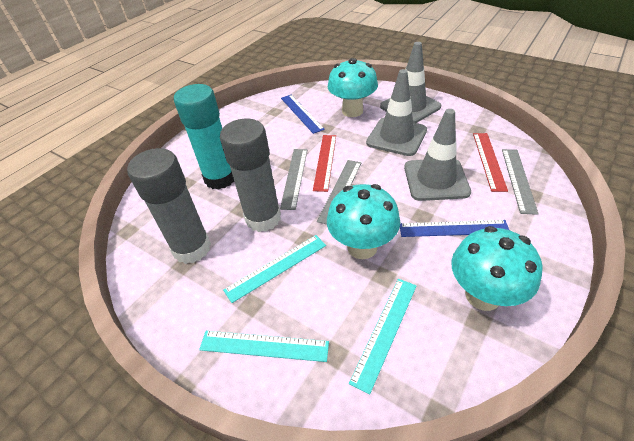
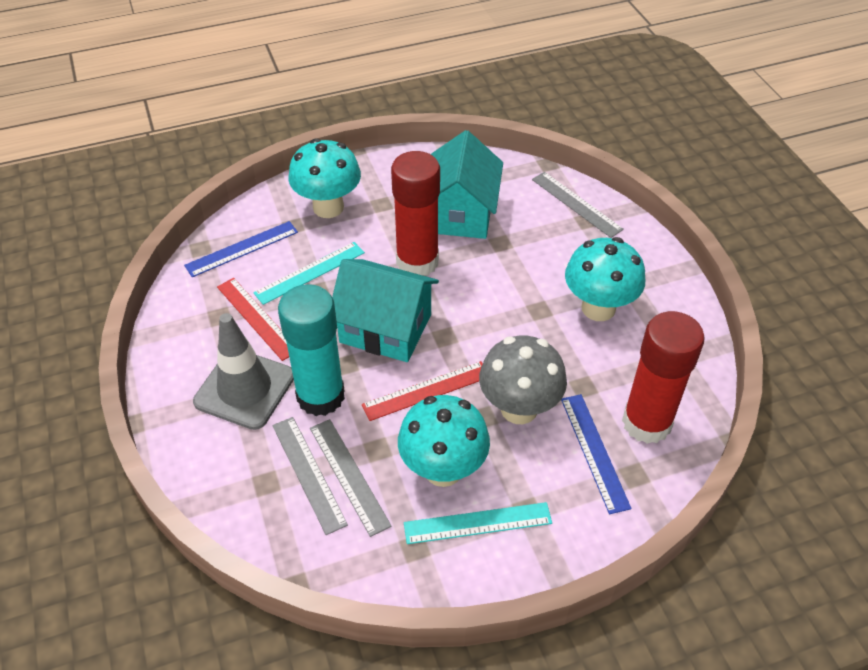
grey glue stick: 2 -> 0
grey mushroom: 0 -> 1
grey traffic cone: 3 -> 1
red glue stick: 0 -> 2
turquoise house: 0 -> 2
turquoise ruler: 3 -> 2

